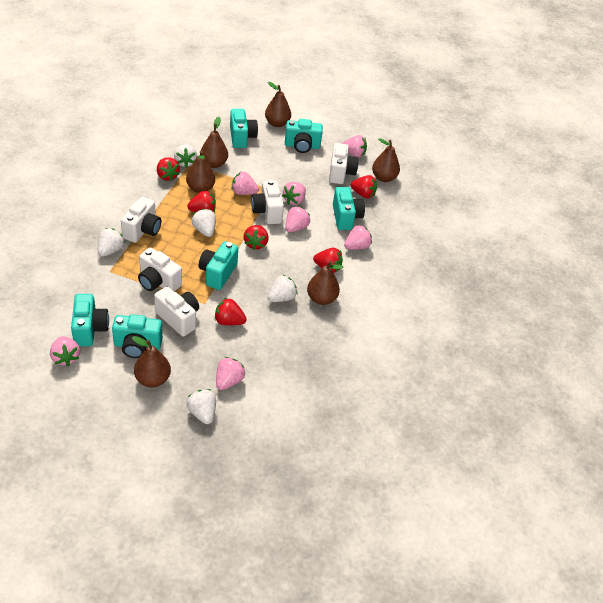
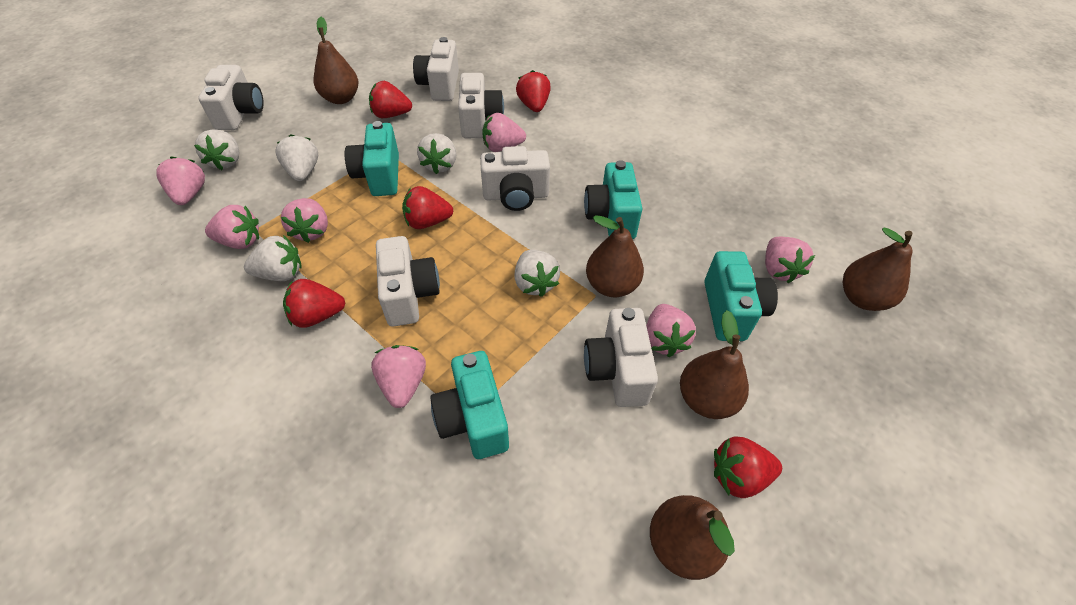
brown pear: 6 -> 5
red strawberry: 6 -> 5
turquoise camera: 6 -> 4
white camera: 5 -> 6

